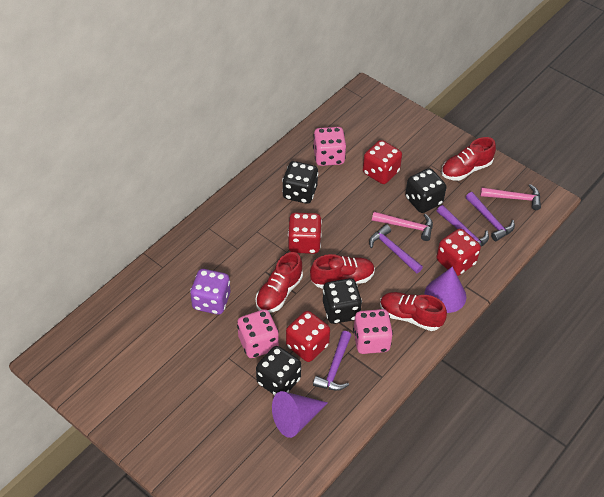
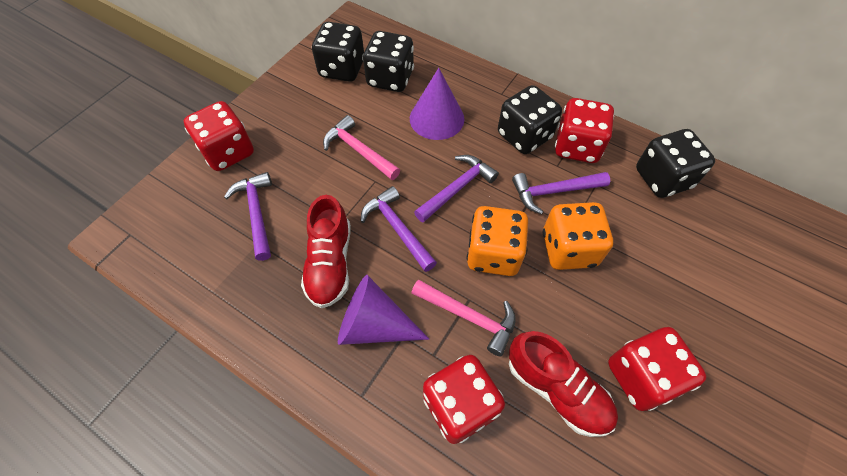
orange dice: 0 -> 2
pink dice: 3 -> 0
purple dice: 1 -> 0
red shoe: 4 -> 2

